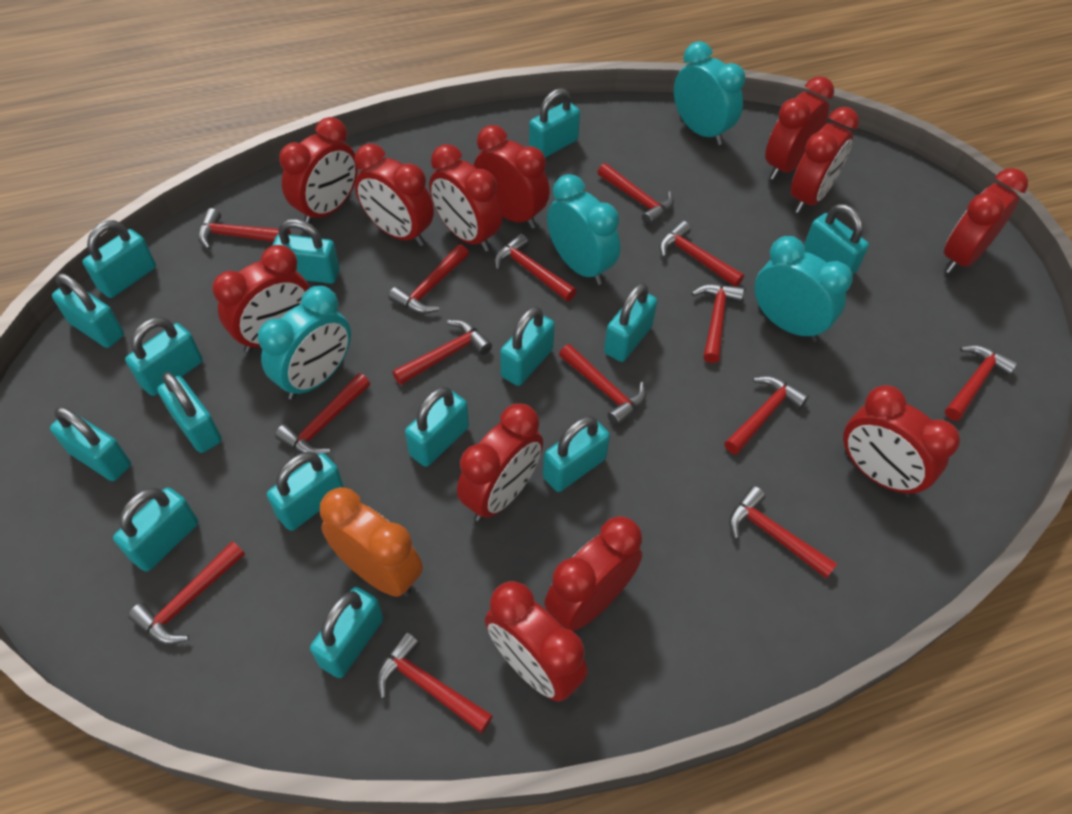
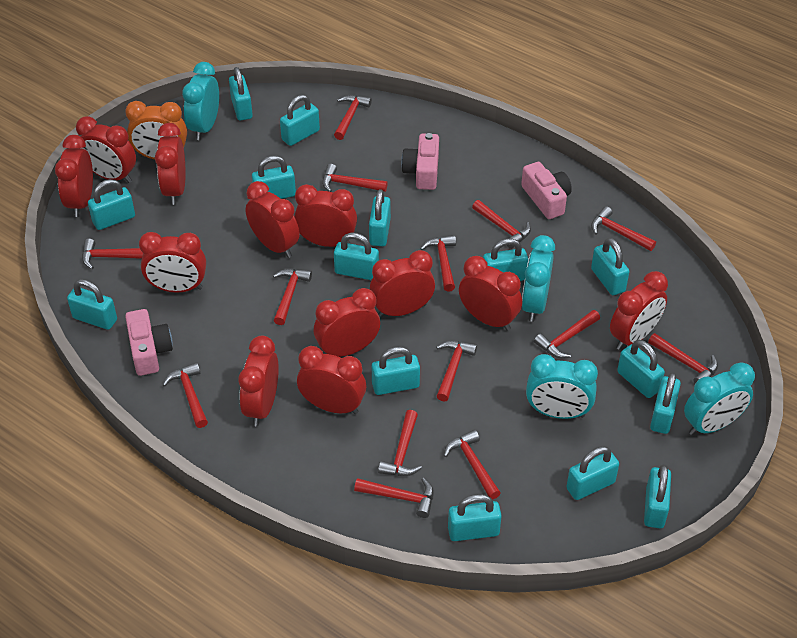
pink camera: 0 -> 3

